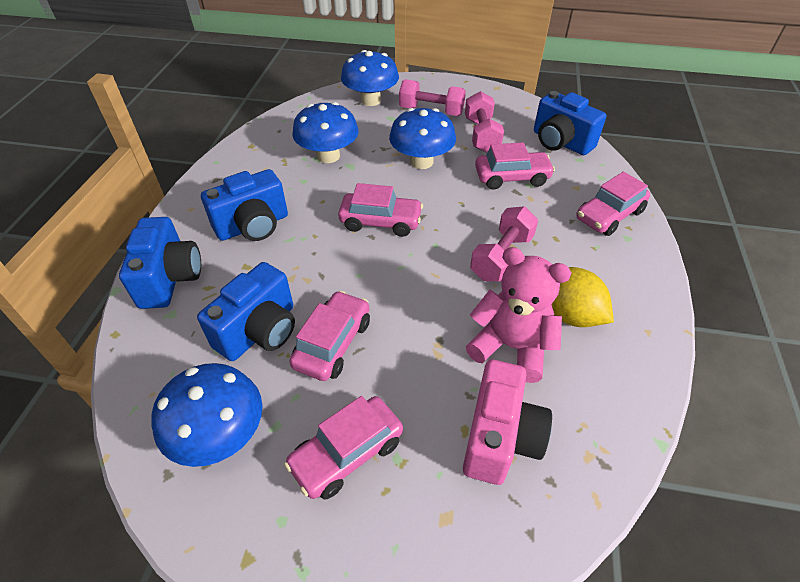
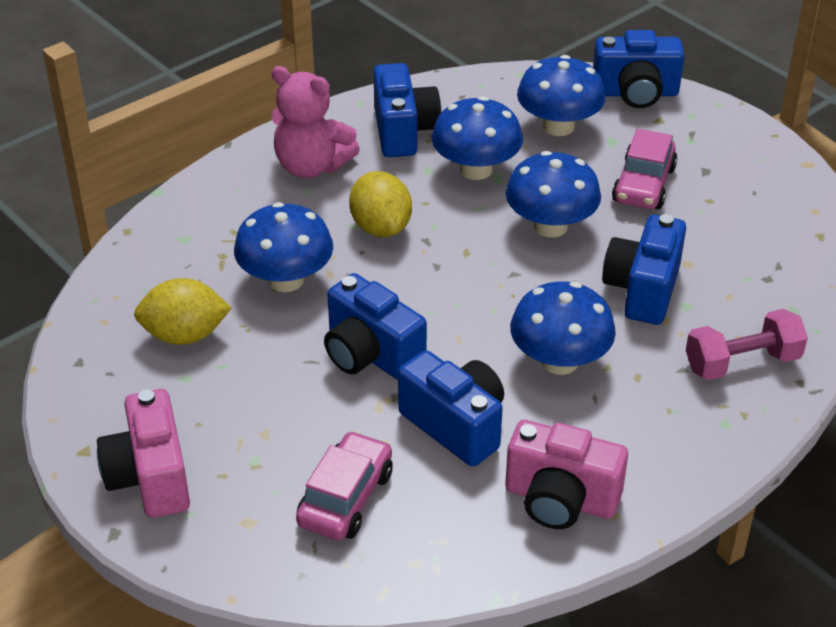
blue camera: 4 -> 5
blue mushroom: 4 -> 5
pink camera: 1 -> 2
pink car: 5 -> 2
pink dumbbell: 3 -> 1
yellow lemon: 1 -> 2

